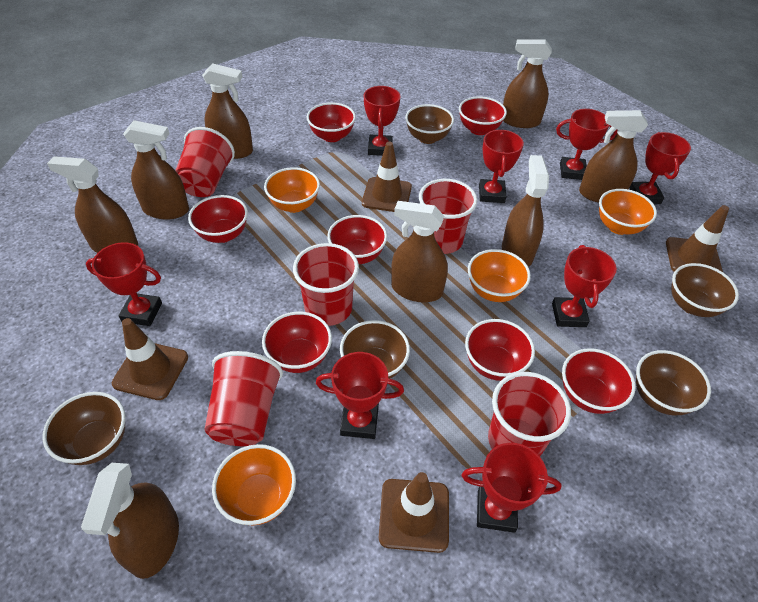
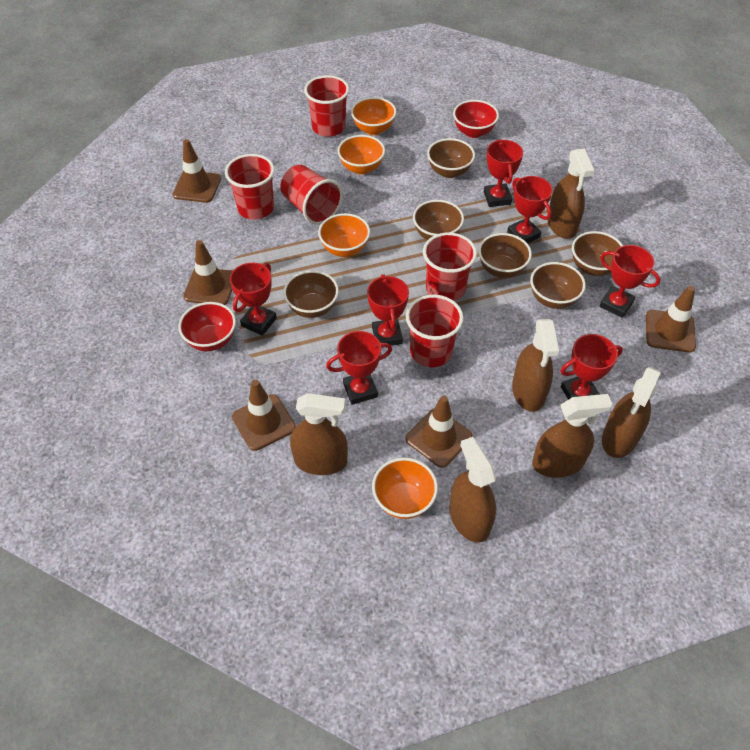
brown bowl: 5 -> 6
brown spray bottle: 8 -> 6
brown traffic cone: 4 -> 5
red bowl: 7 -> 2
red trophy: 8 -> 7

